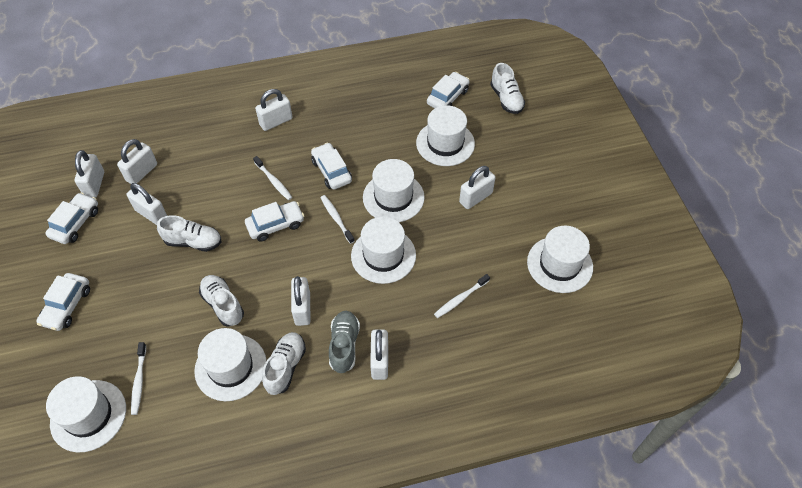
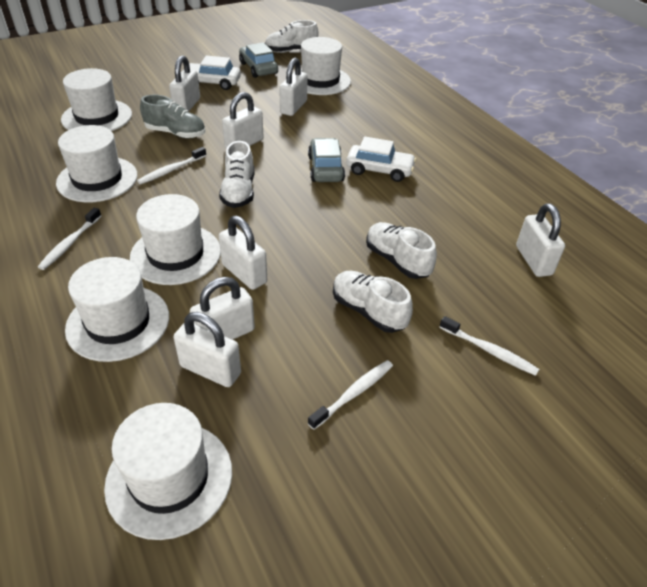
grey car: 0 -> 2
white car: 5 -> 2

